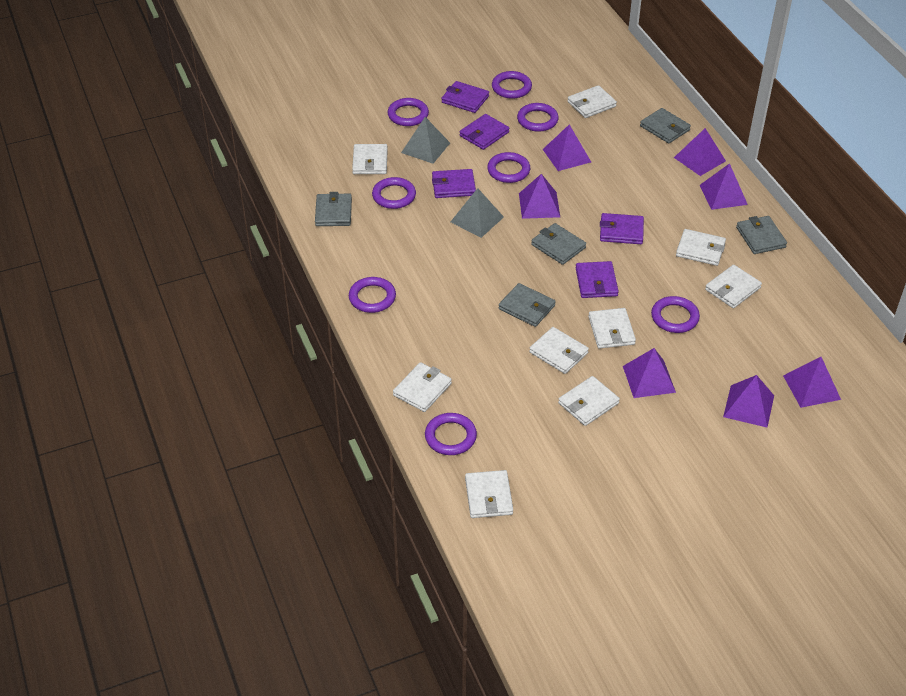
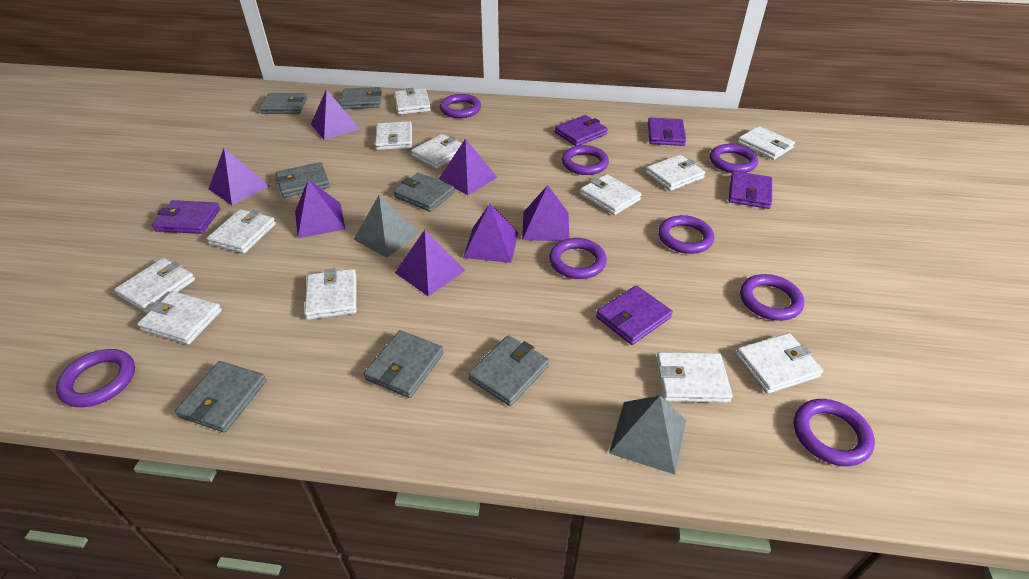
grey wallet: 5 -> 7
white wallet: 9 -> 12

